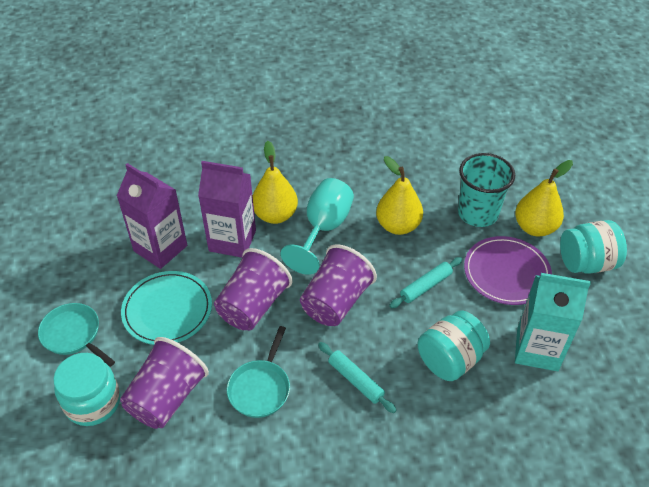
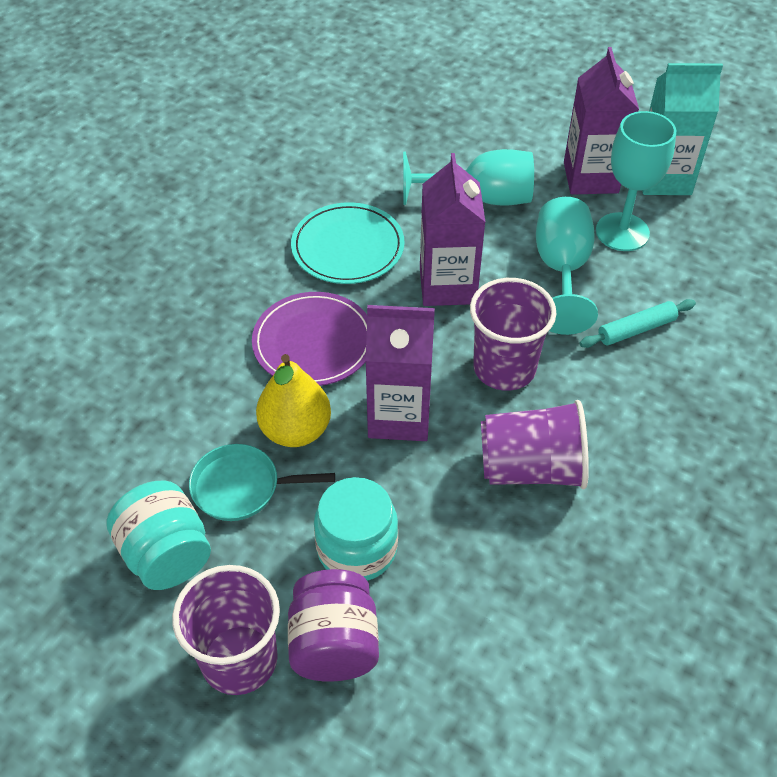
purple carton: 2 -> 3
purple jar: 0 -> 1
turquoise cup: 1 -> 0
turquoise goblet: 1 -> 3
turquoise jar: 3 -> 2
turquoise pan: 2 -> 1
turquoise rolling pin: 2 -> 1
yellow pear: 3 -> 1

